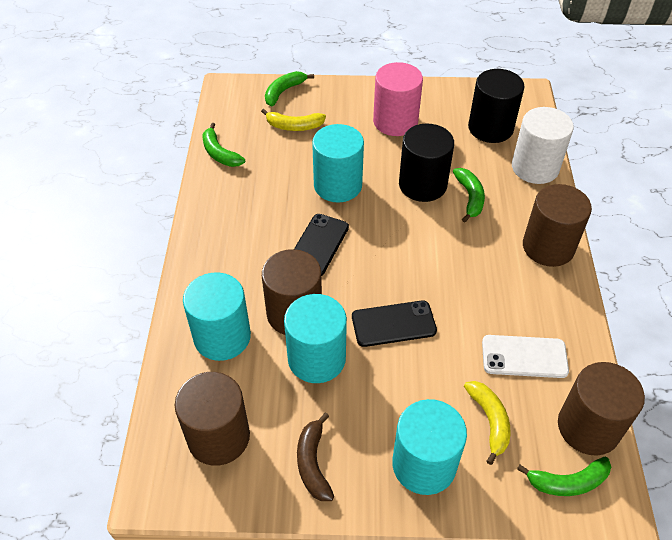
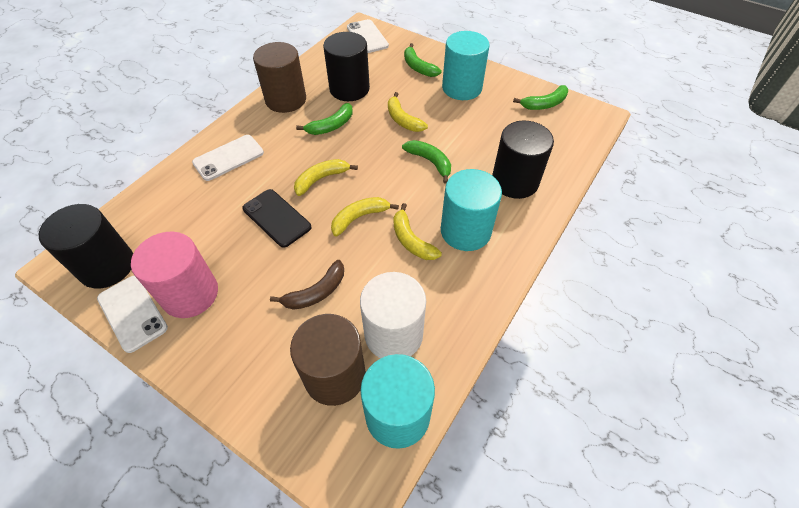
black cylinder: 2 -> 3
black phone: 2 -> 1
brown cylinder: 4 -> 2
turquoise cylinder: 4 -> 3
white phone: 1 -> 3
yellow banana: 2 -> 4

